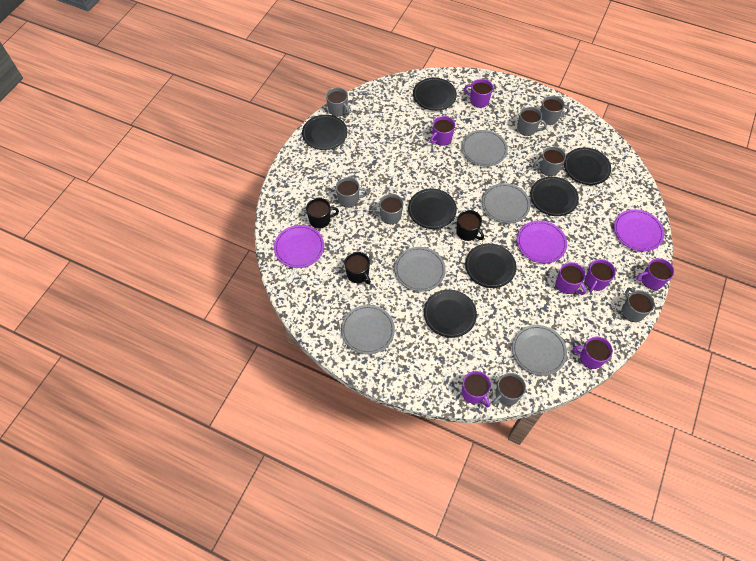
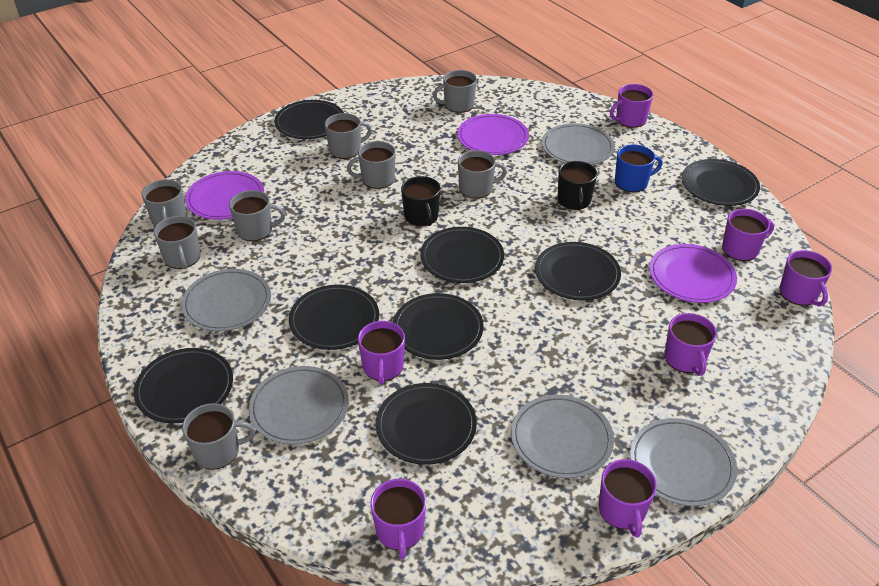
black mug: 3 -> 2
black plate: 7 -> 8
blue mug: 0 -> 1

